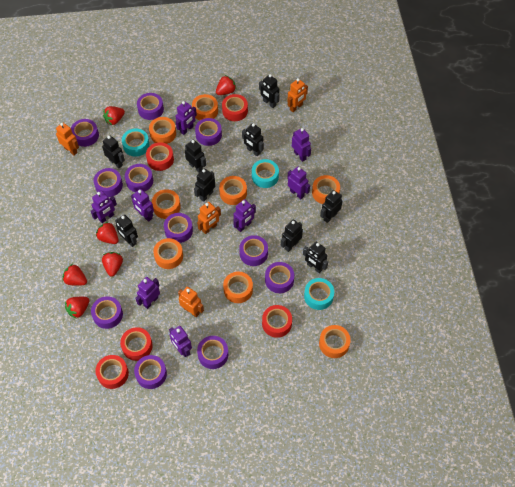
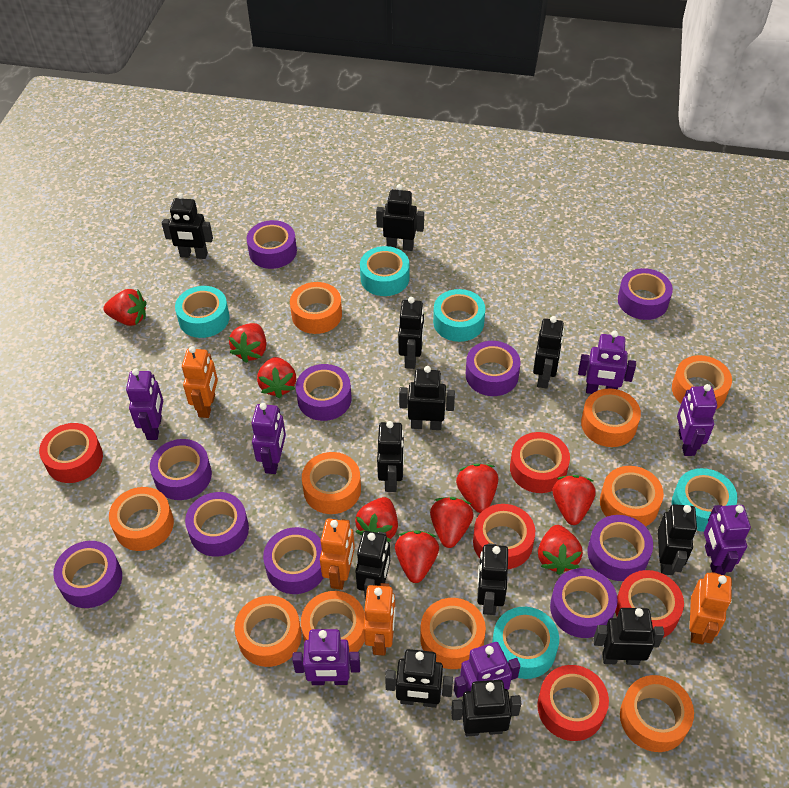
black robot: 9 -> 12
orange tape: 8 -> 10
purple robot: 8 -> 7
purple tape: 11 -> 10
red strawberry: 6 -> 9
turquoise tape: 3 -> 5

